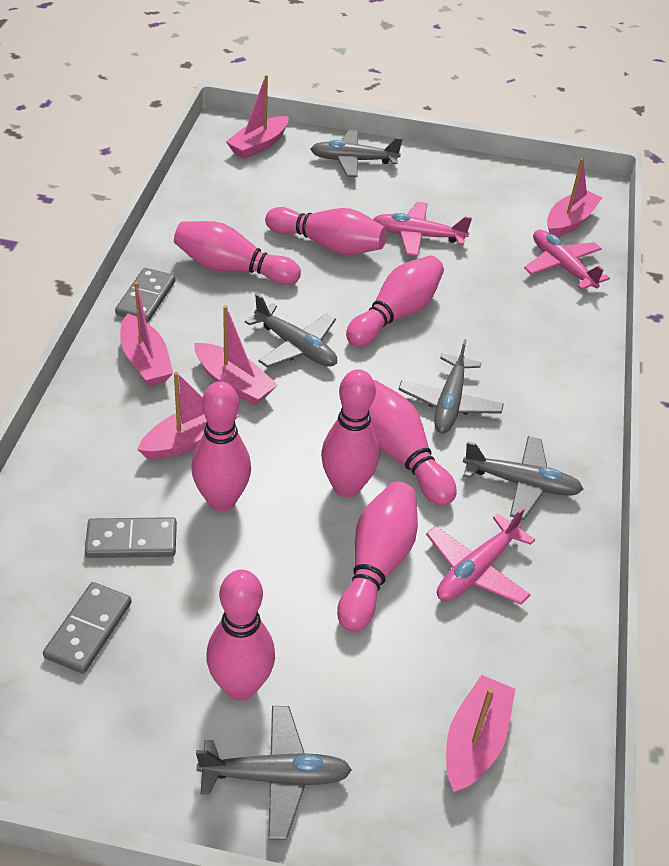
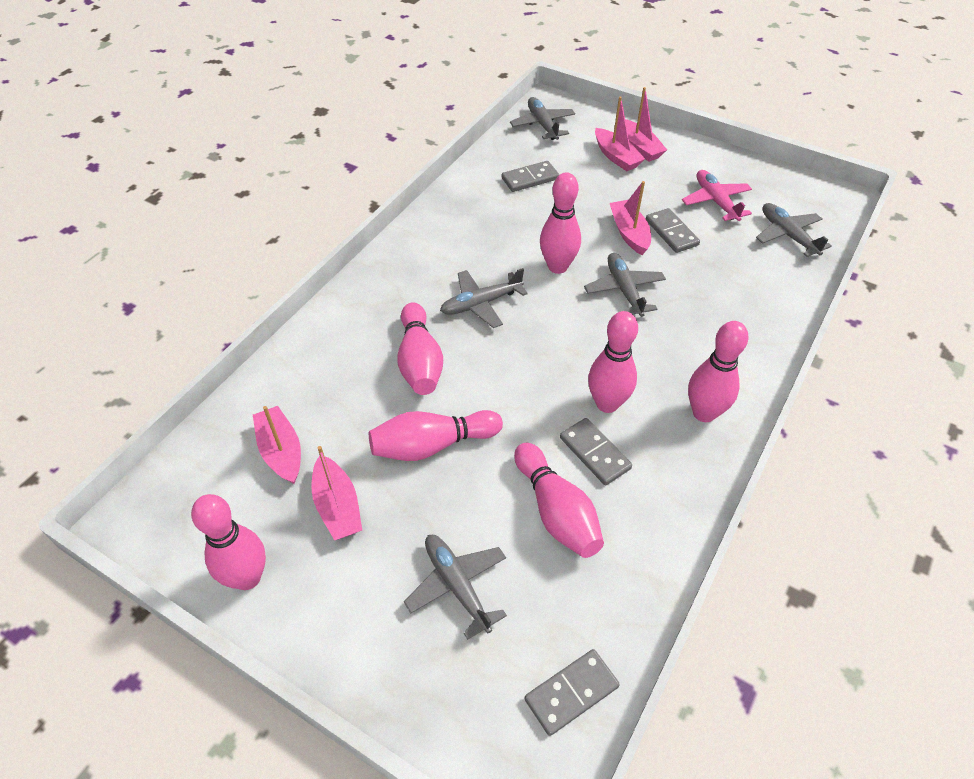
grey domino: 3 -> 4
pink boat: 6 -> 5
pink bowling pin: 8 -> 7
pink plane: 3 -> 1

